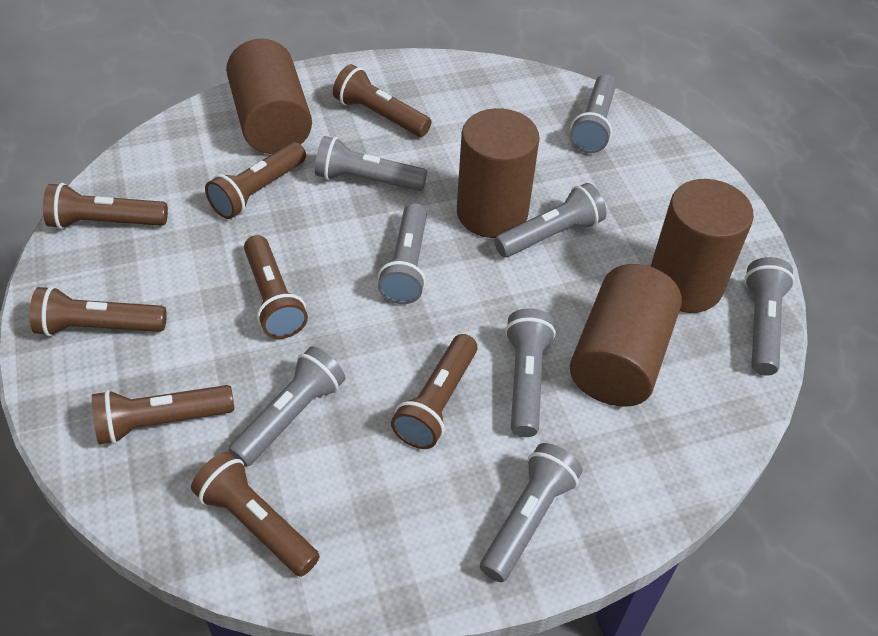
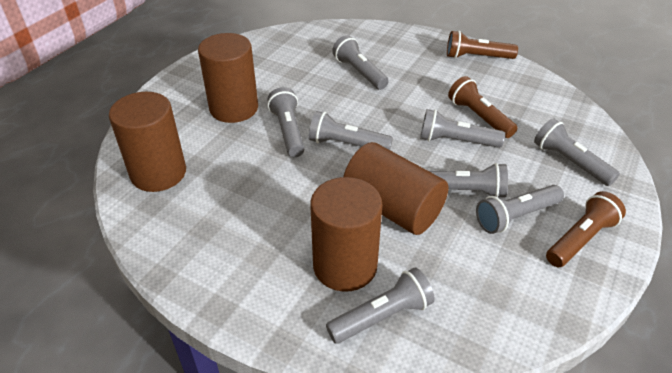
brown flashlight: 8 -> 3

